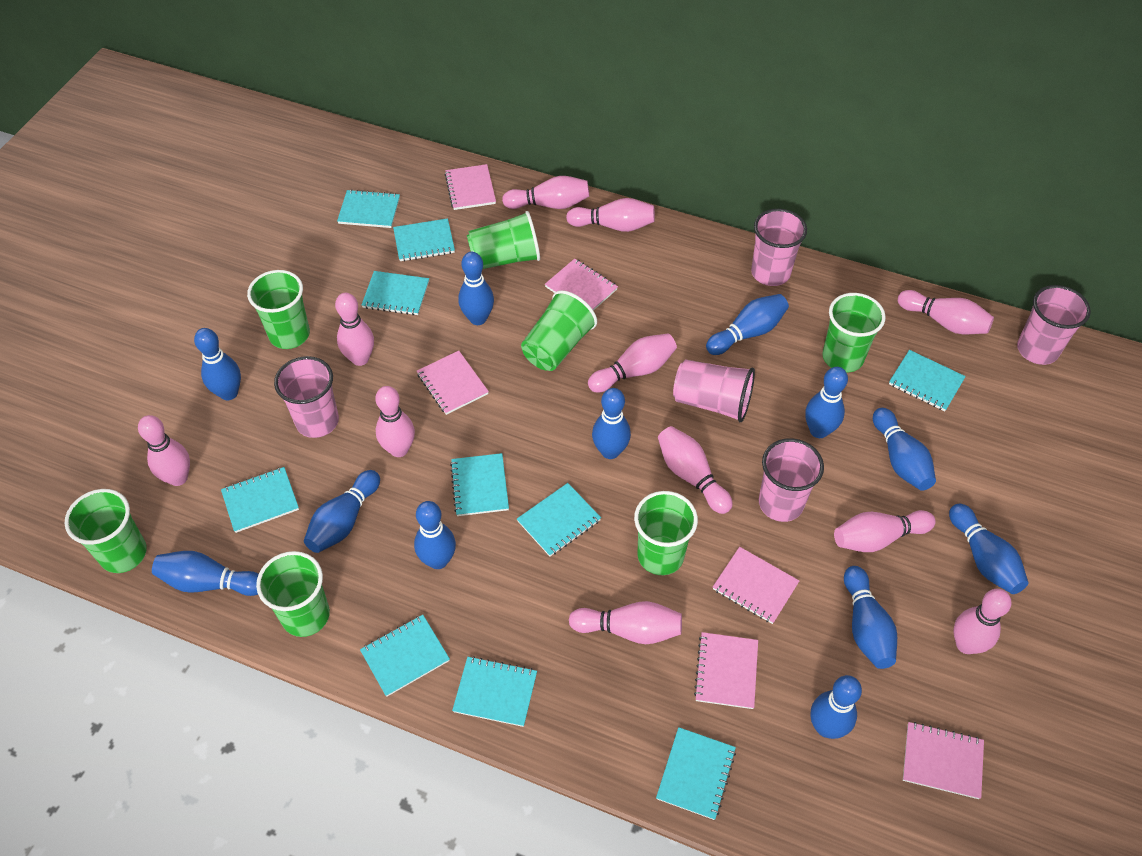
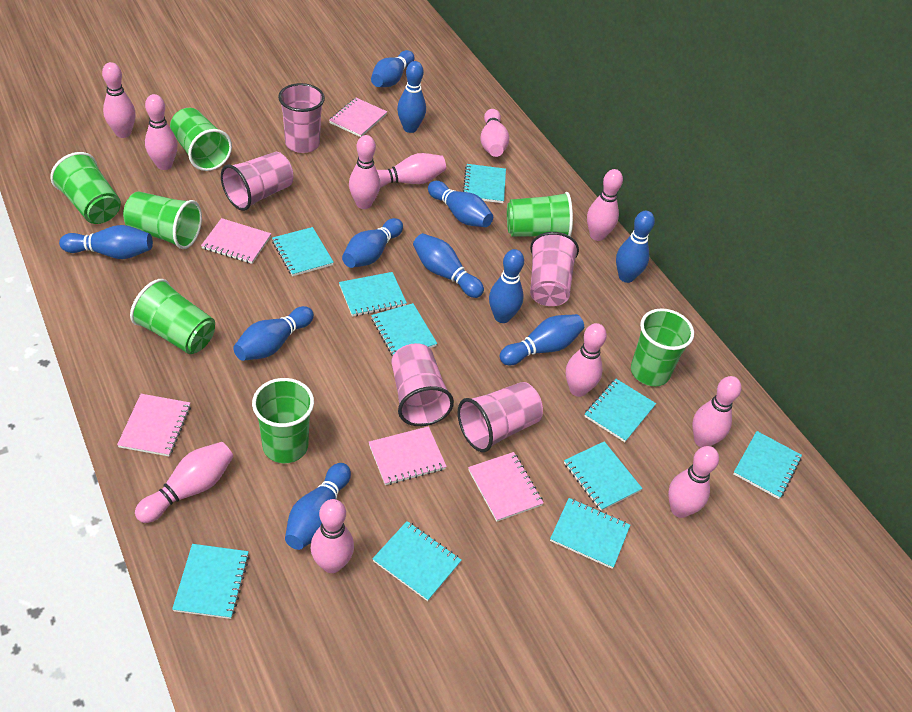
blue bowling pin: 12 -> 11
pink notebook: 6 -> 5

